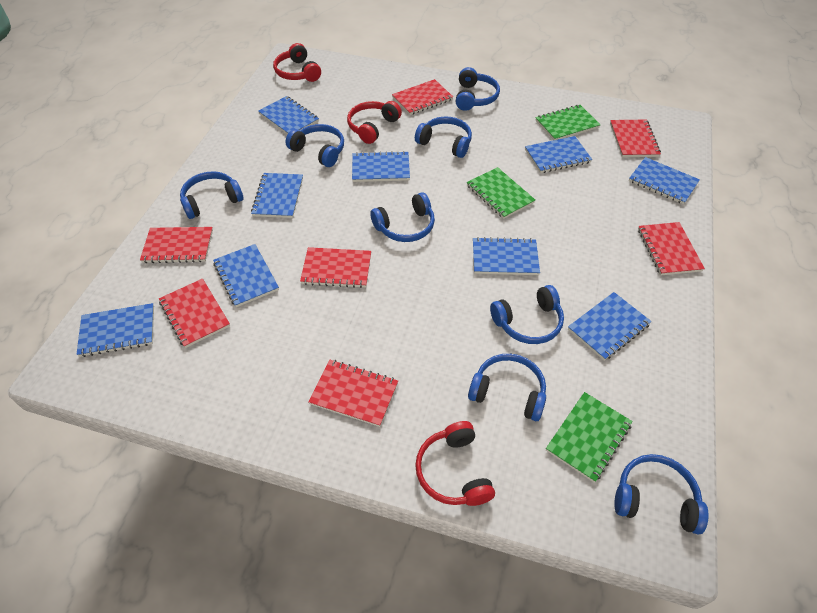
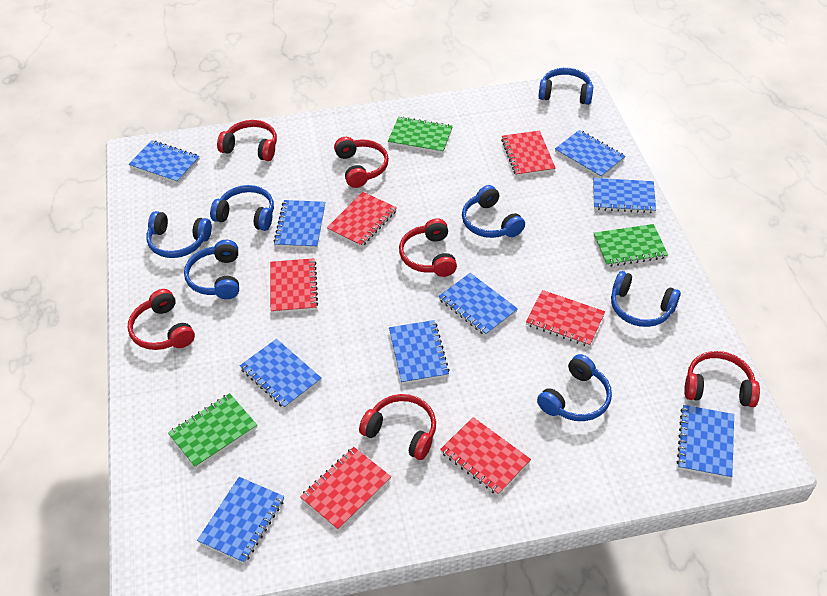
blue headphones: 8 -> 7
red headphones: 3 -> 6
red notebook: 7 -> 6

